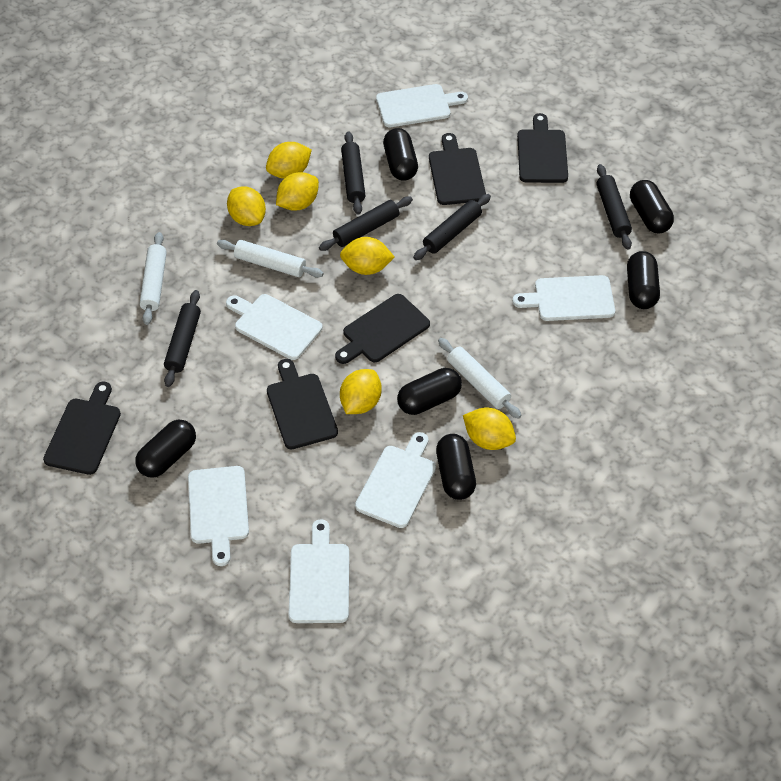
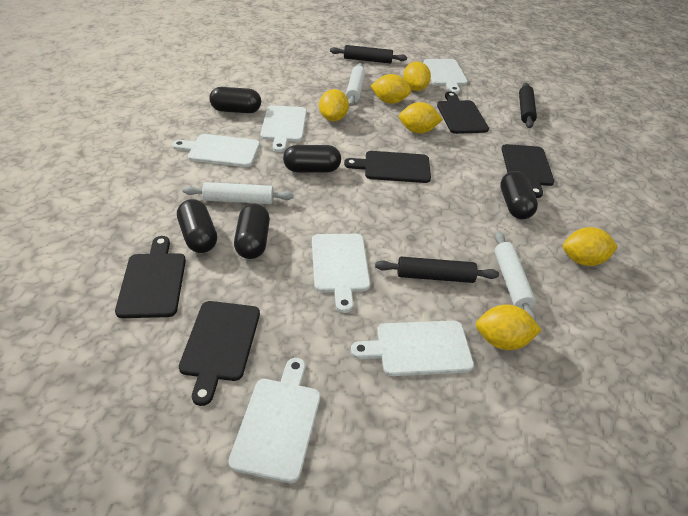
black capsule: 6 -> 5
black rolling pin: 5 -> 3

